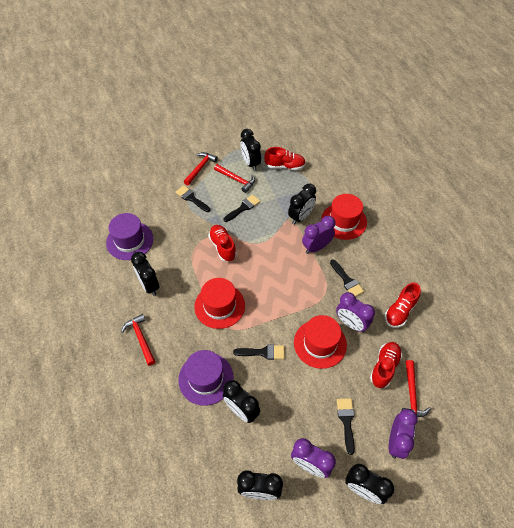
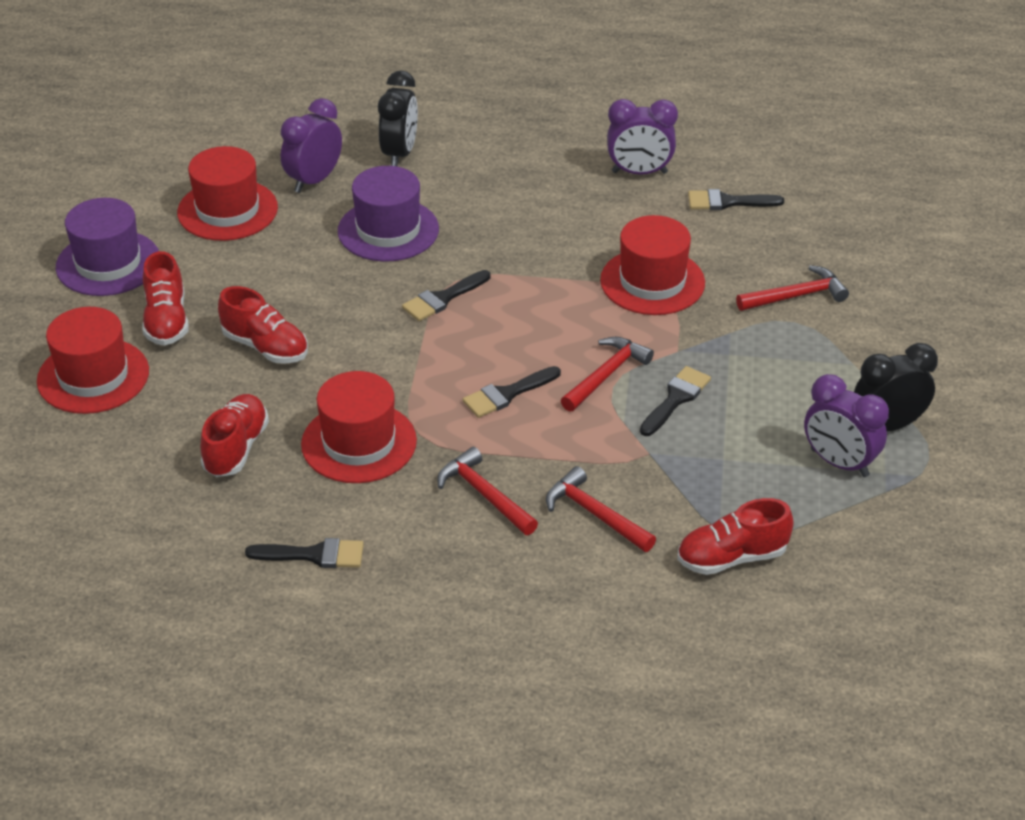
black clock: 6 -> 2
purple clock: 4 -> 3
red hat: 3 -> 4

